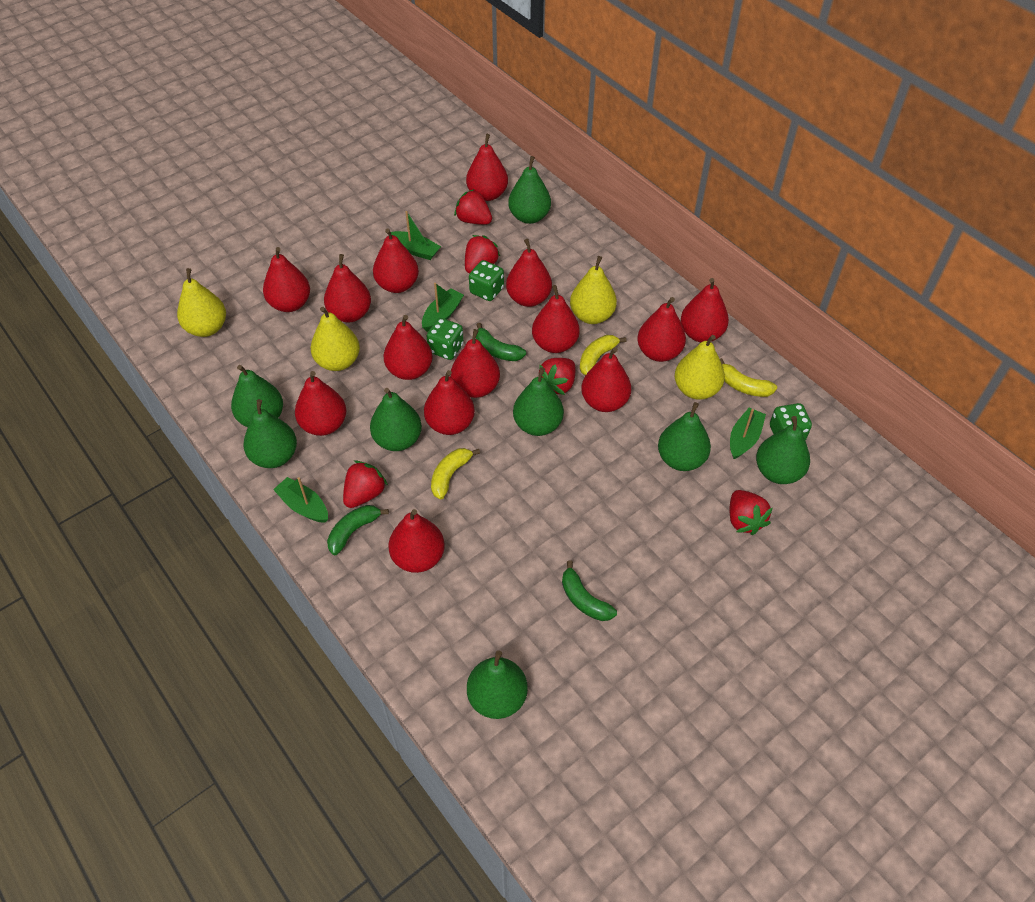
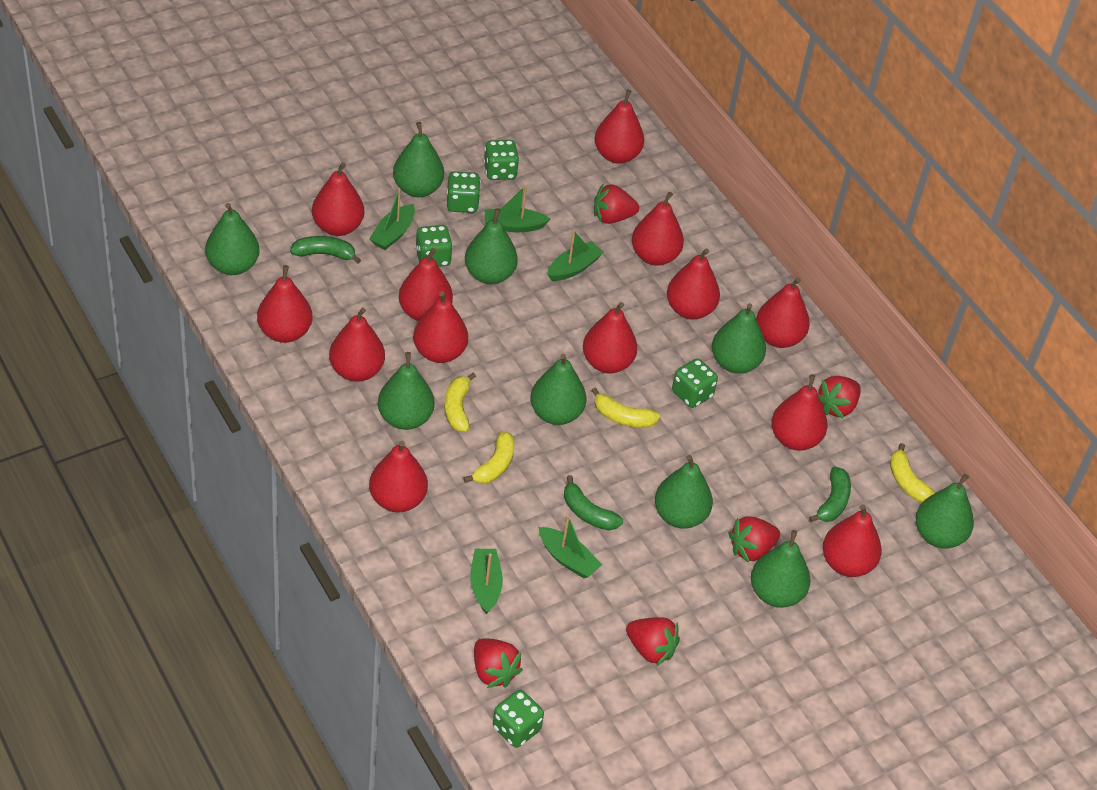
green boat: 4 -> 5
green dice: 3 -> 5
green pear: 8 -> 9
red pear: 14 -> 13
yellow banana: 3 -> 4
yellow pear: 4 -> 0

